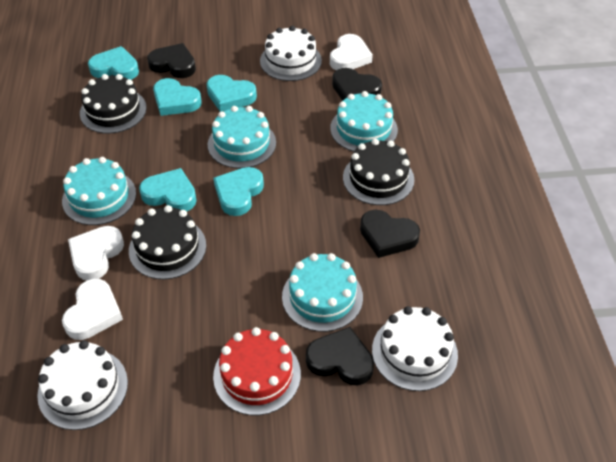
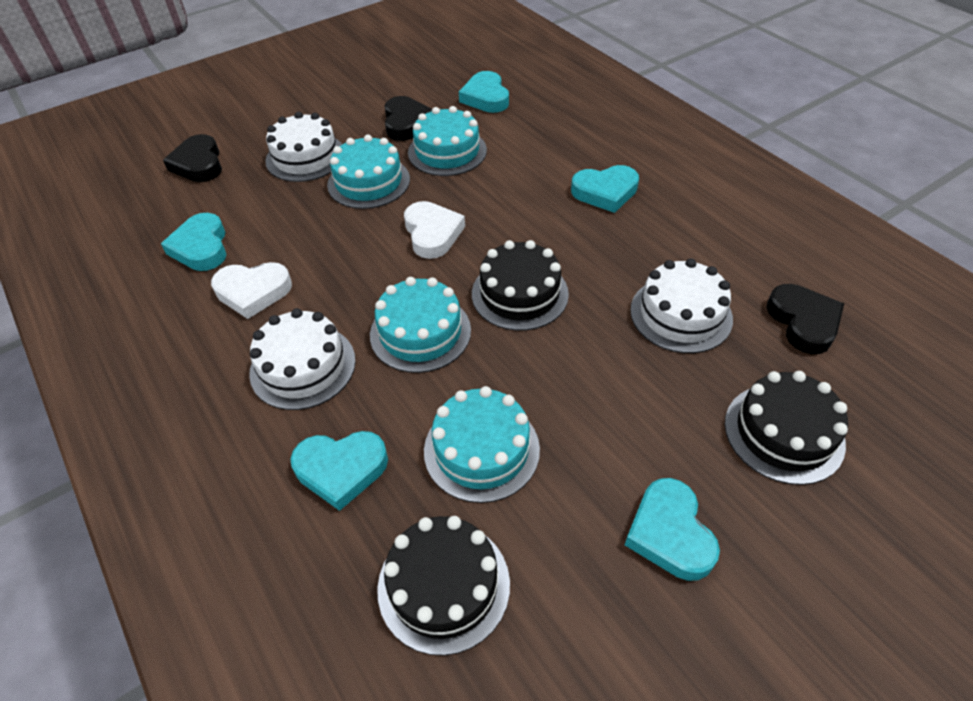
black heart: 4 -> 3
red cake: 1 -> 0
white heart: 3 -> 2

